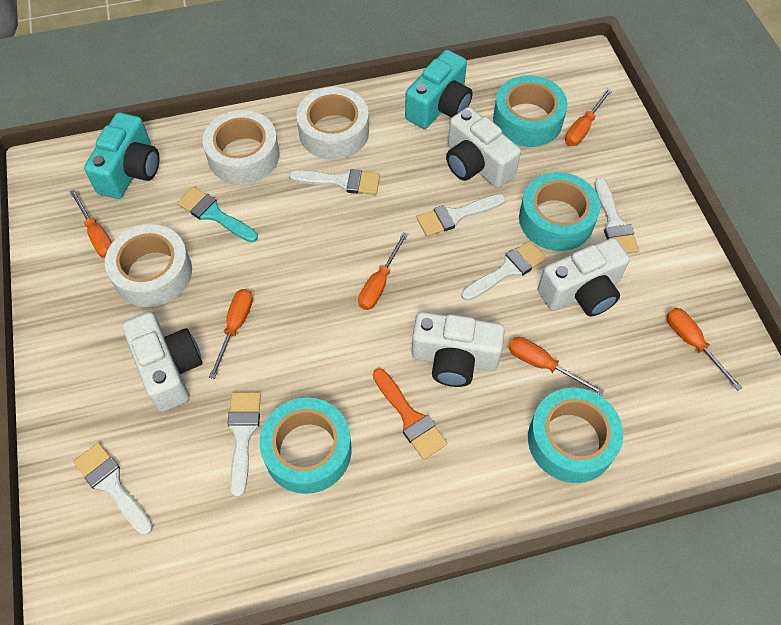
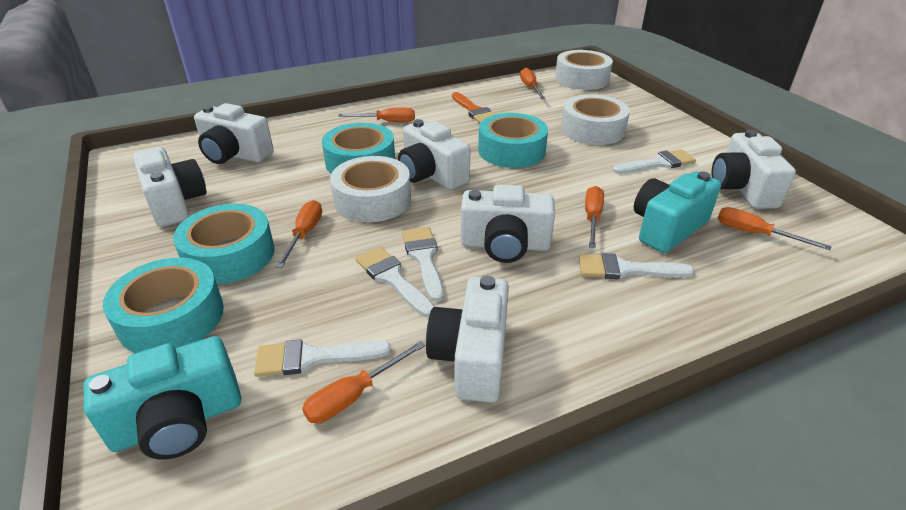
turquoise brush: 1 -> 0
white brush: 6 -> 5
white camera: 4 -> 6

